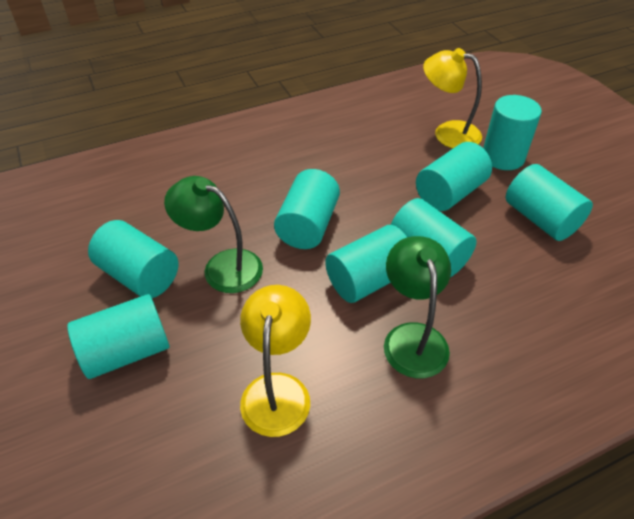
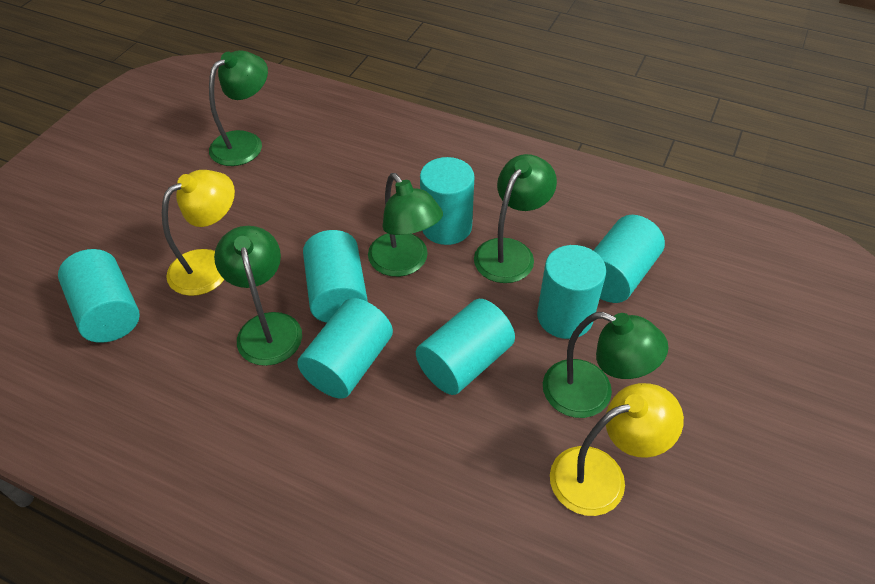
green lamp: 2 -> 5
turquoise cylinder: 8 -> 7

